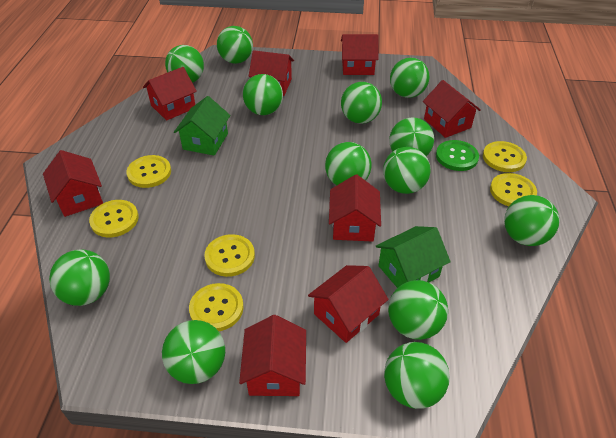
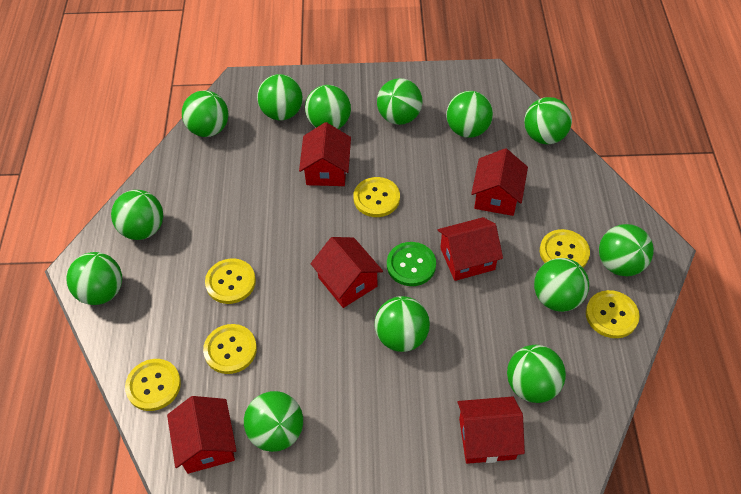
green house: 2 -> 0
red house: 8 -> 6

